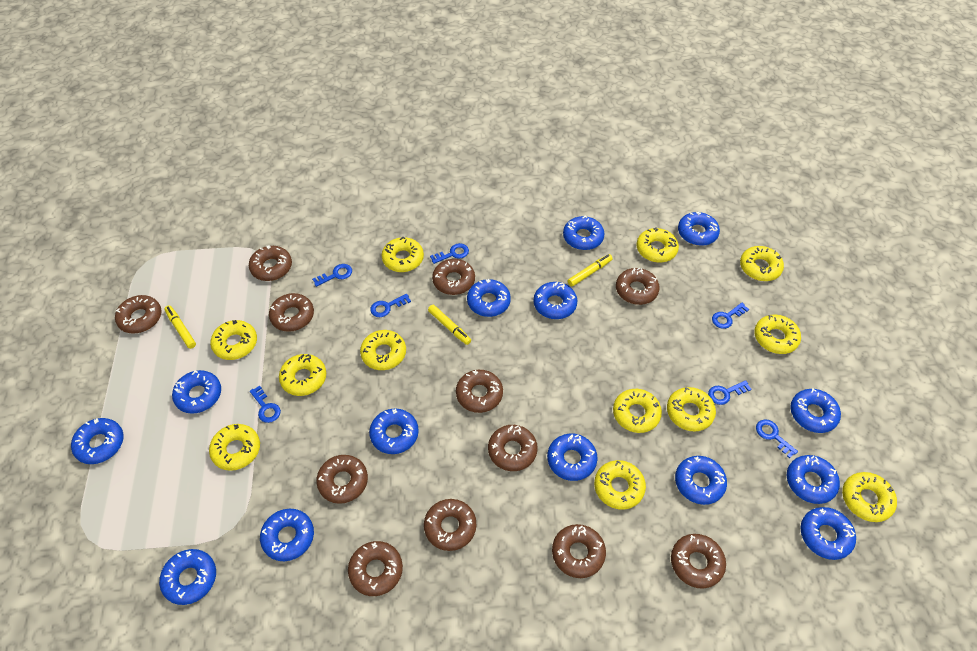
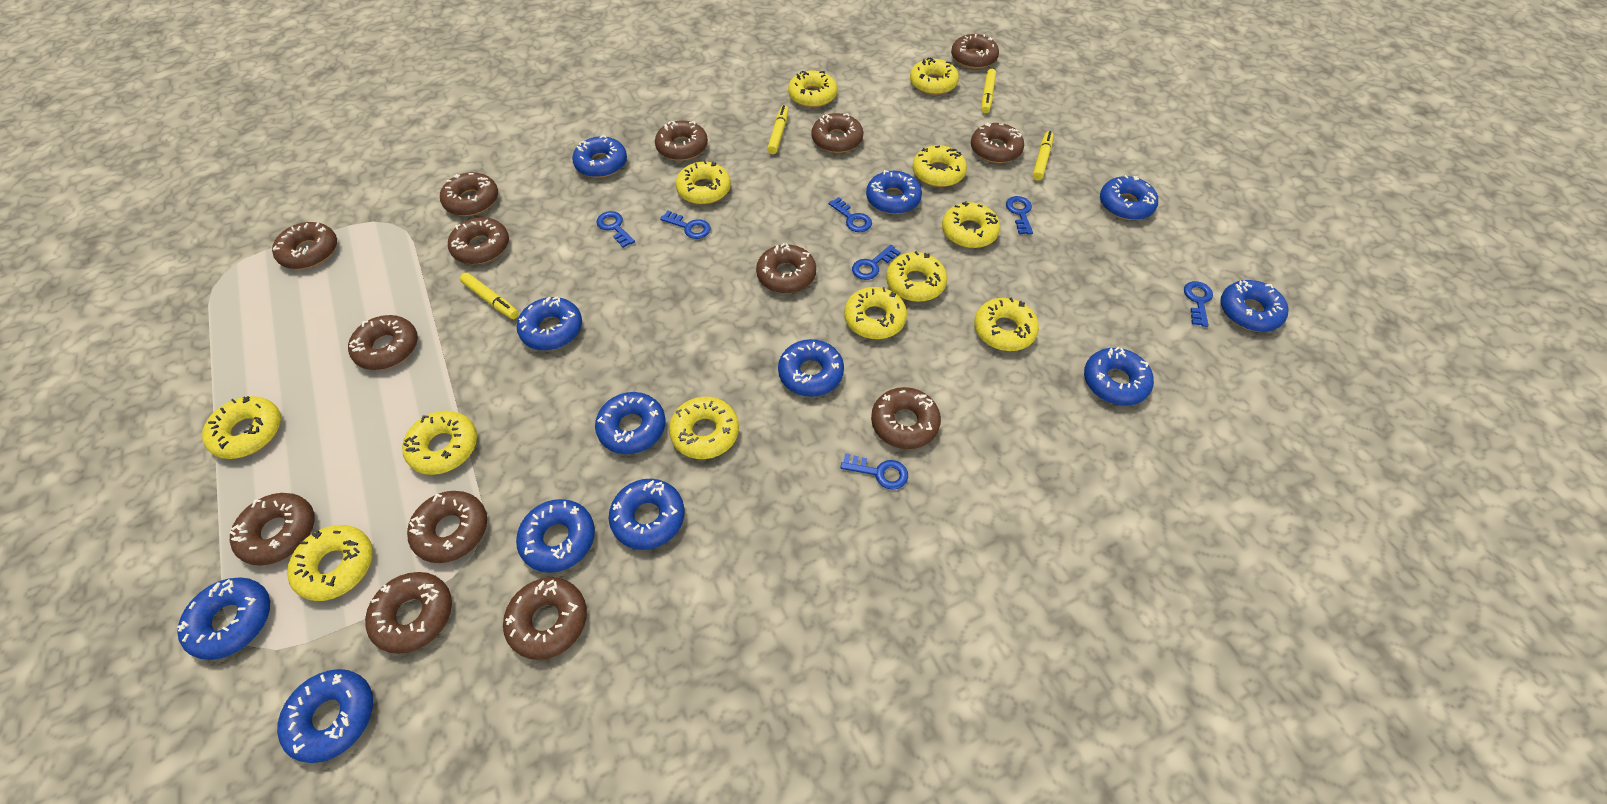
blue donut: 14 -> 12
brown donut: 12 -> 14
yellow marker: 3 -> 4

